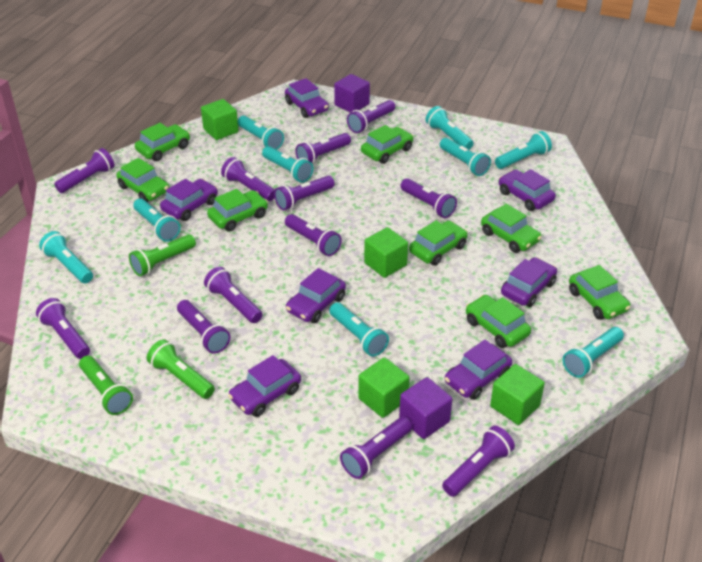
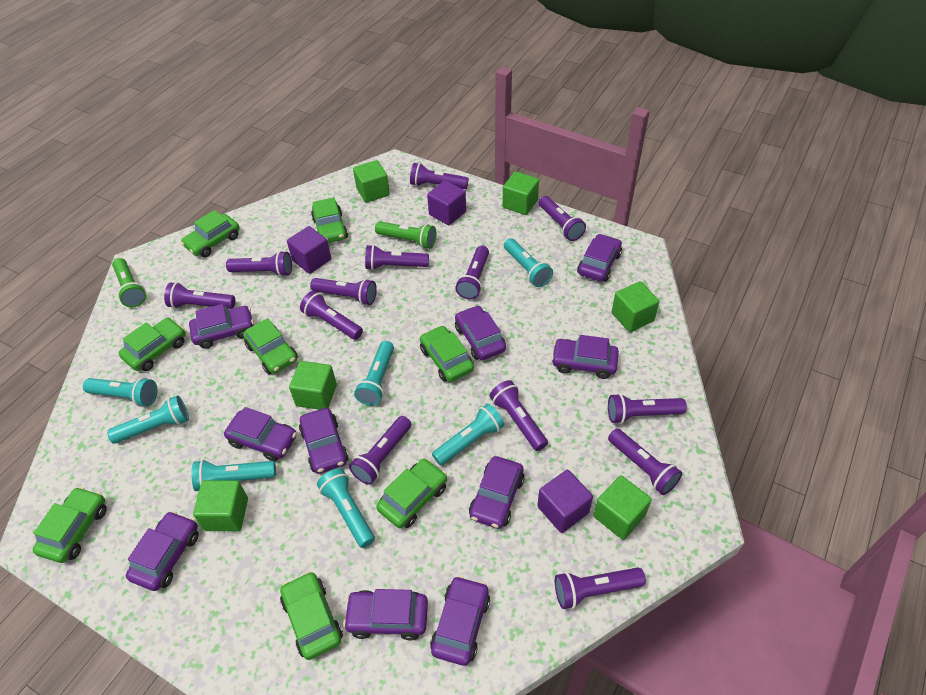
green cube: 4 -> 6
green flashlight: 3 -> 2
purple car: 7 -> 10
purple cube: 2 -> 3
purple flashlight: 12 -> 13
turquoise flashlight: 9 -> 7

